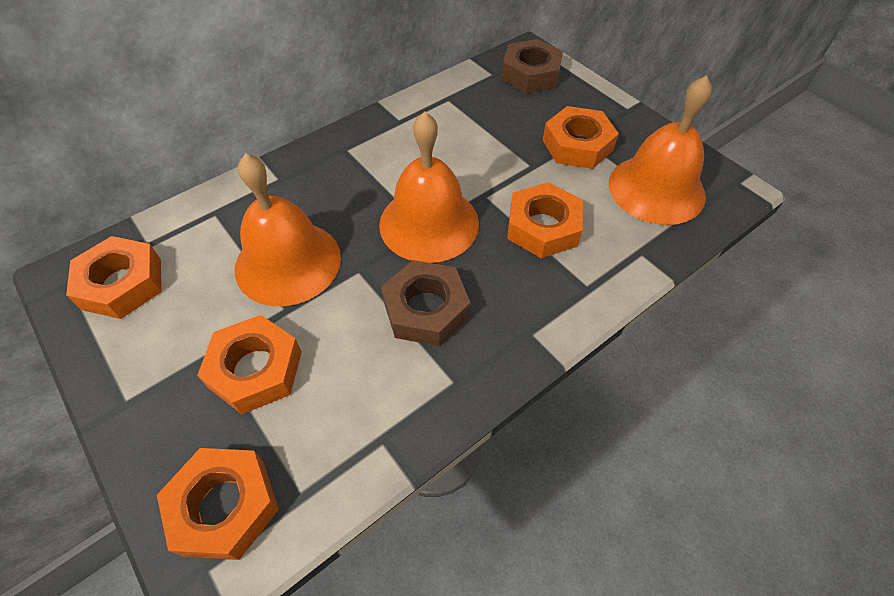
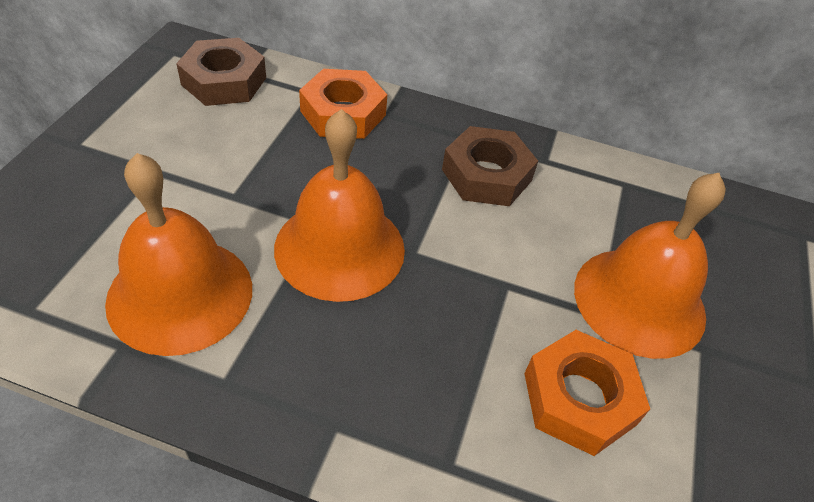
orange nut: 5 -> 2

